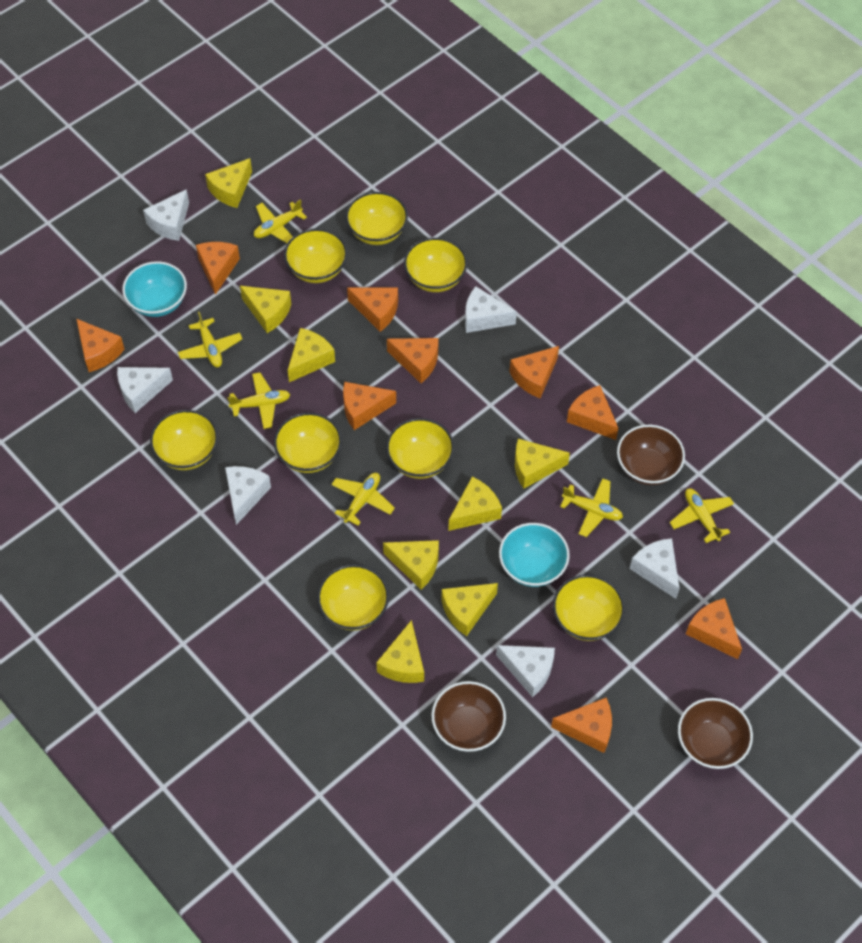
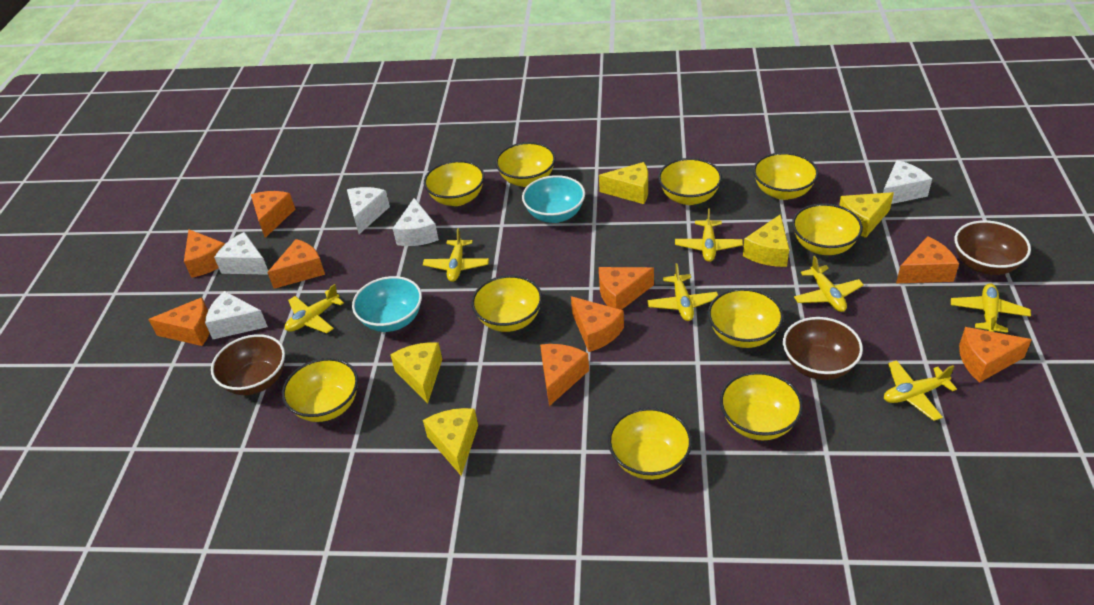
white cheese: 6 -> 5
yellow bowl: 8 -> 10
yellow cheese: 8 -> 5
yellow plane: 6 -> 7

